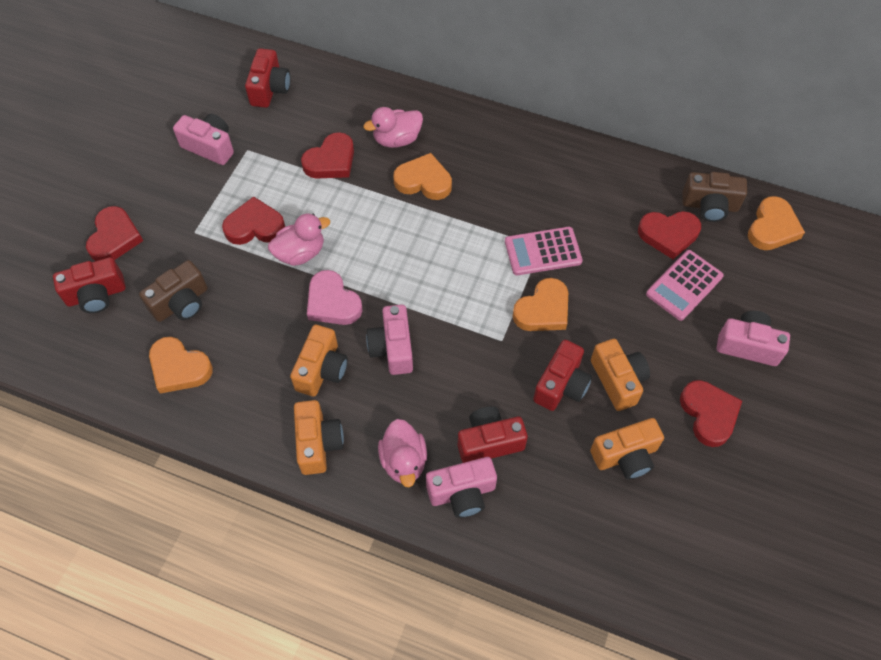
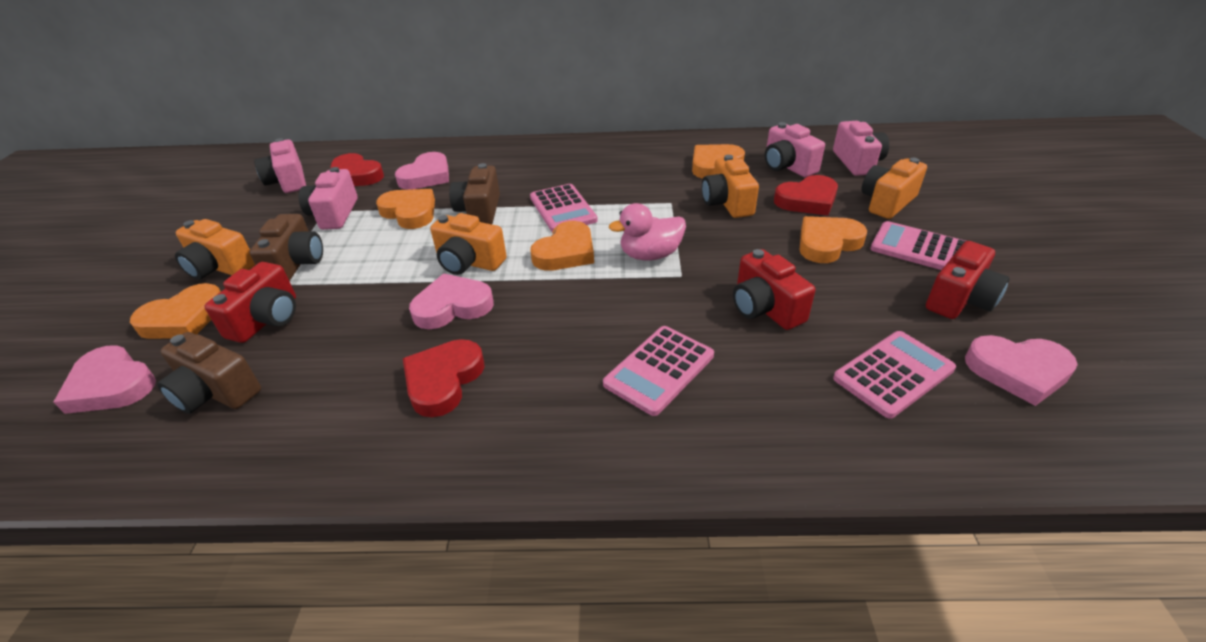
brown camera: 2 -> 3
orange heart: 4 -> 5
pink calculator: 2 -> 4
pink duck: 3 -> 1
pink heart: 1 -> 4
red camera: 4 -> 3
red heart: 5 -> 3

